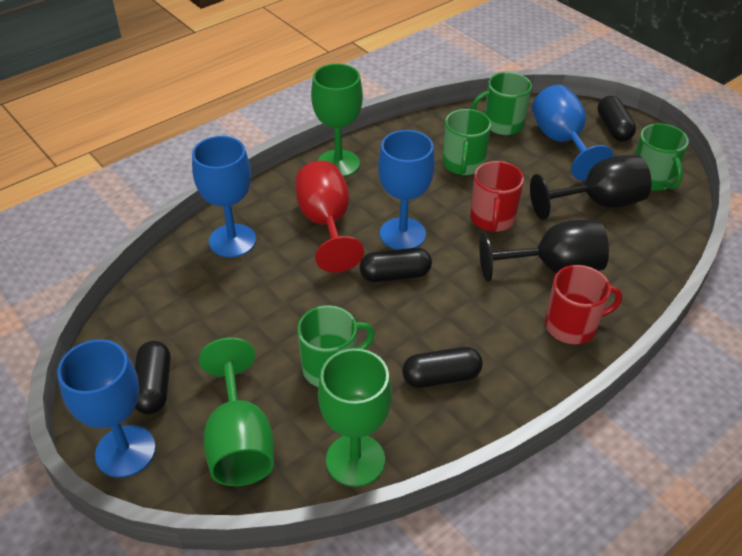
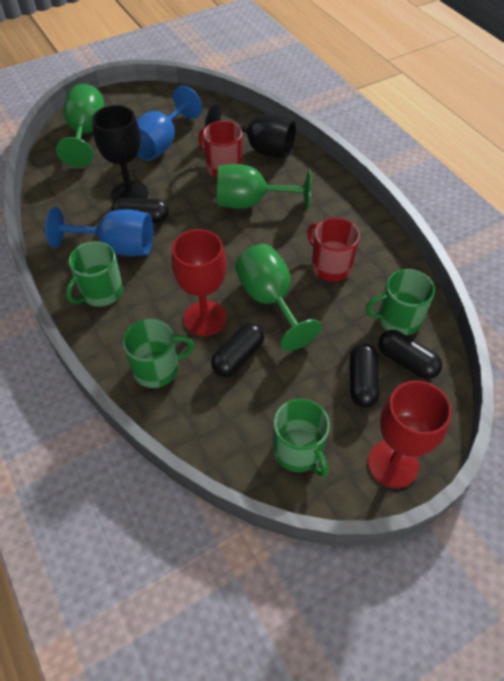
blue goblet: 4 -> 2
red goblet: 1 -> 2

